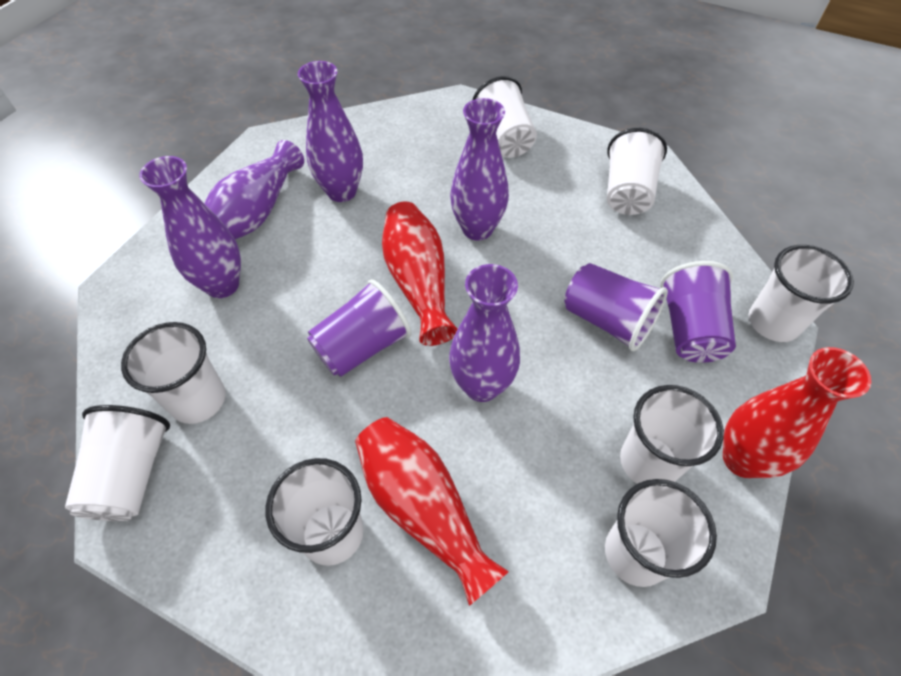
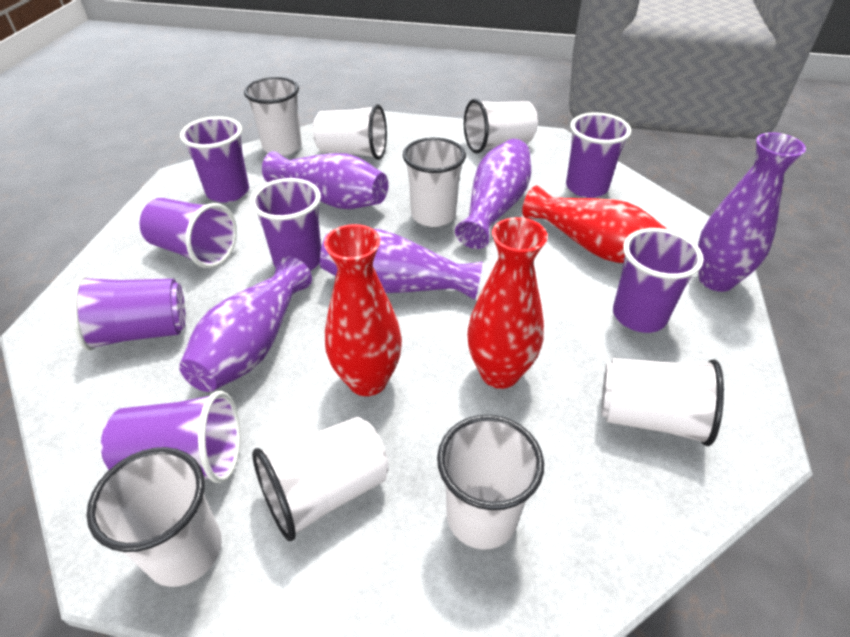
purple cup: 3 -> 7

